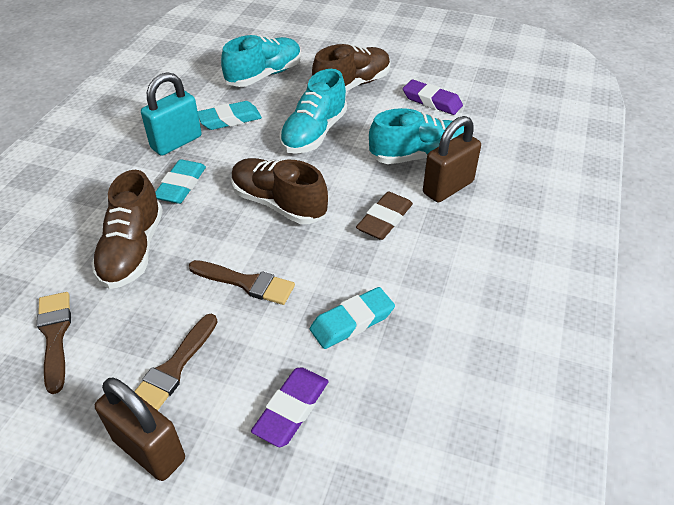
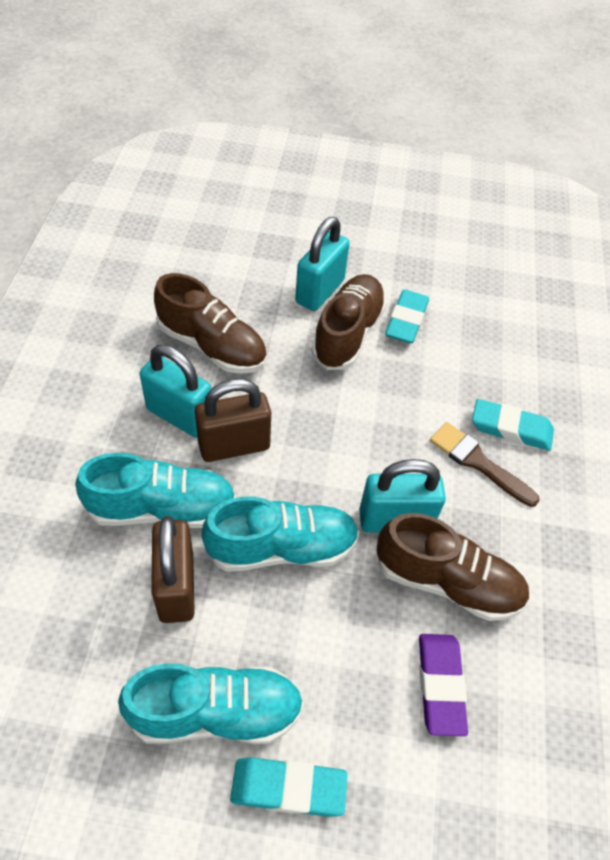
brown brush: 3 -> 1
brown eraser: 1 -> 0
purple eraser: 2 -> 1
turquoise padlock: 1 -> 3

